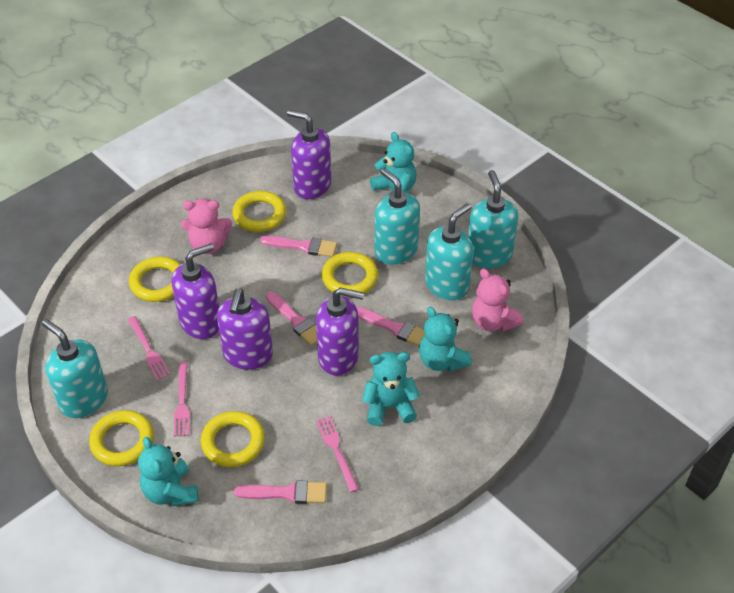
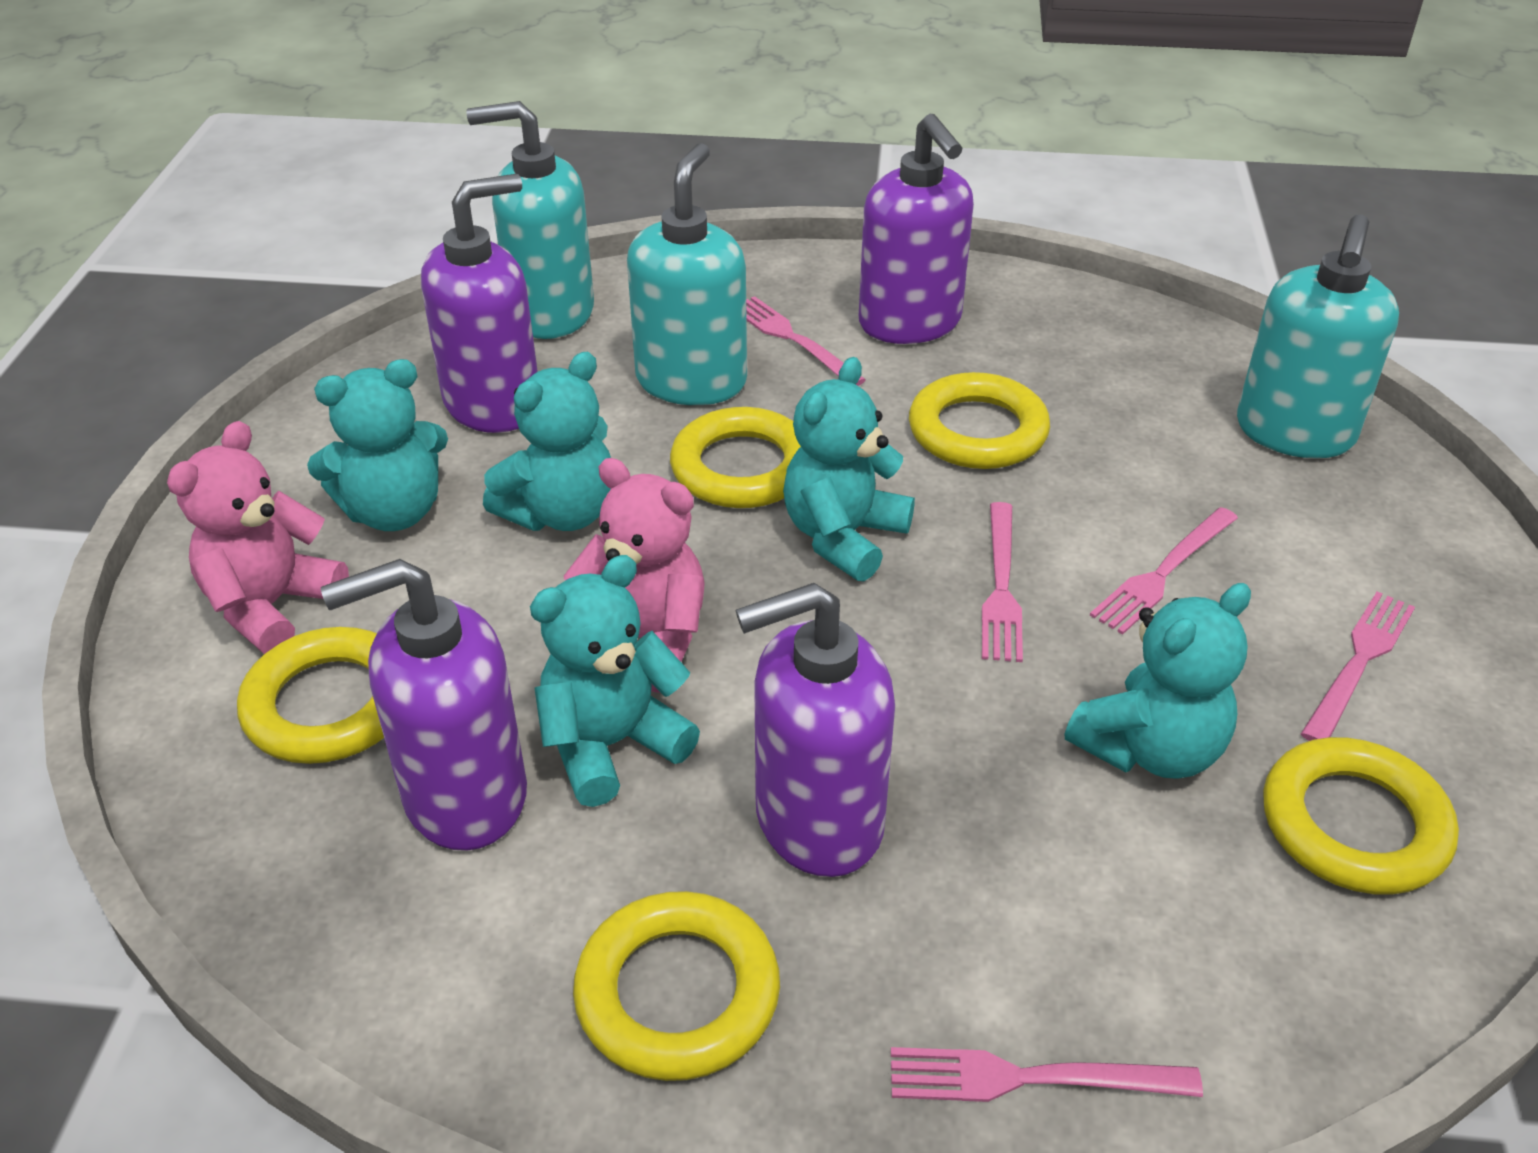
pink brush: 4 -> 0
pink fork: 3 -> 5
turquoise soap dispenser: 4 -> 3
turquoise teddy bear: 4 -> 5

